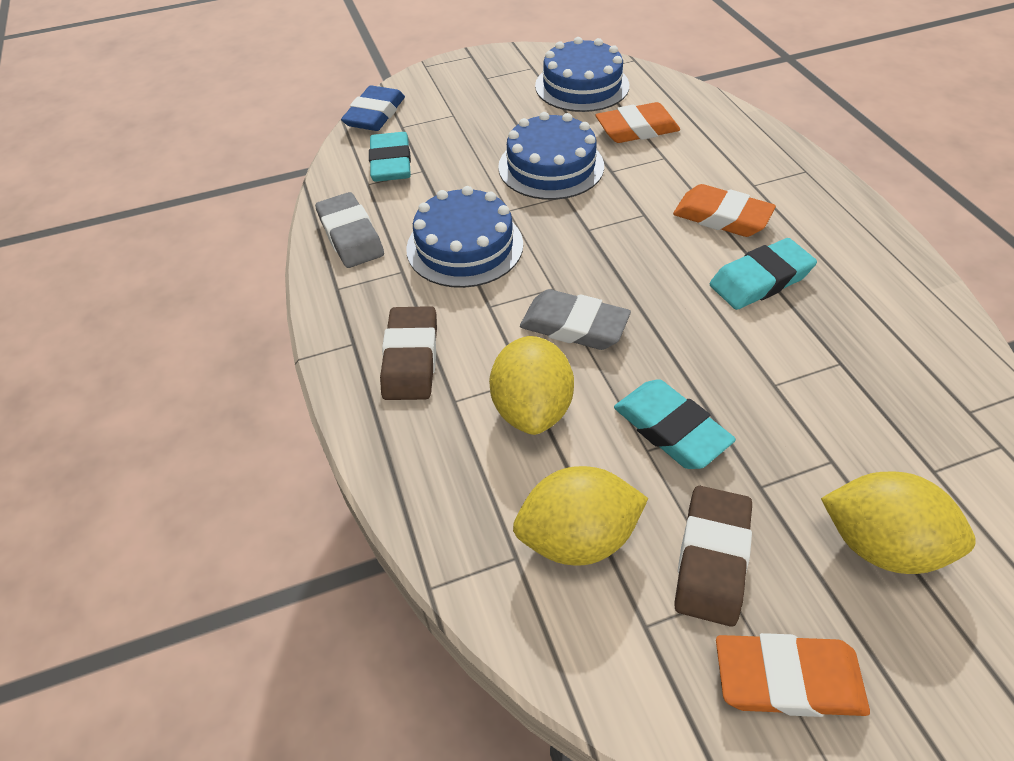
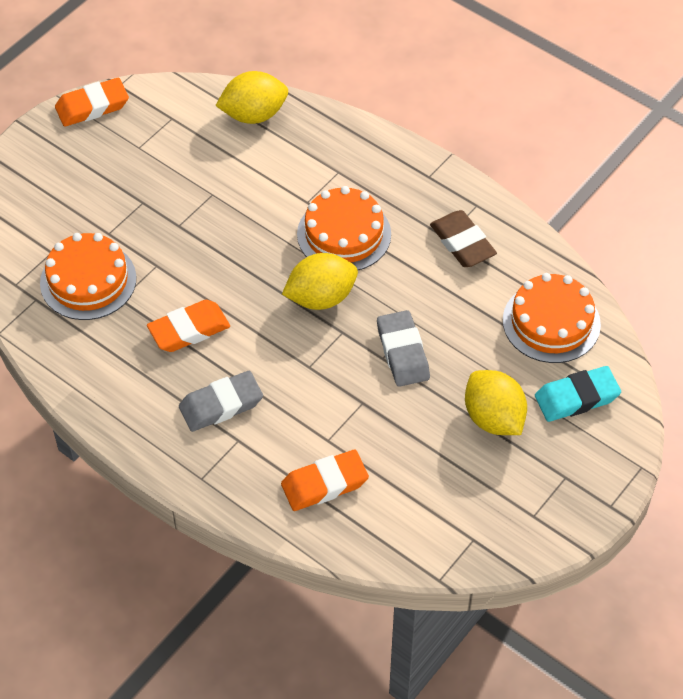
blue cake: 3 -> 0
blue eraser: 1 -> 0
brown eraser: 2 -> 1
orange cake: 0 -> 3
turquoise eraser: 3 -> 1

